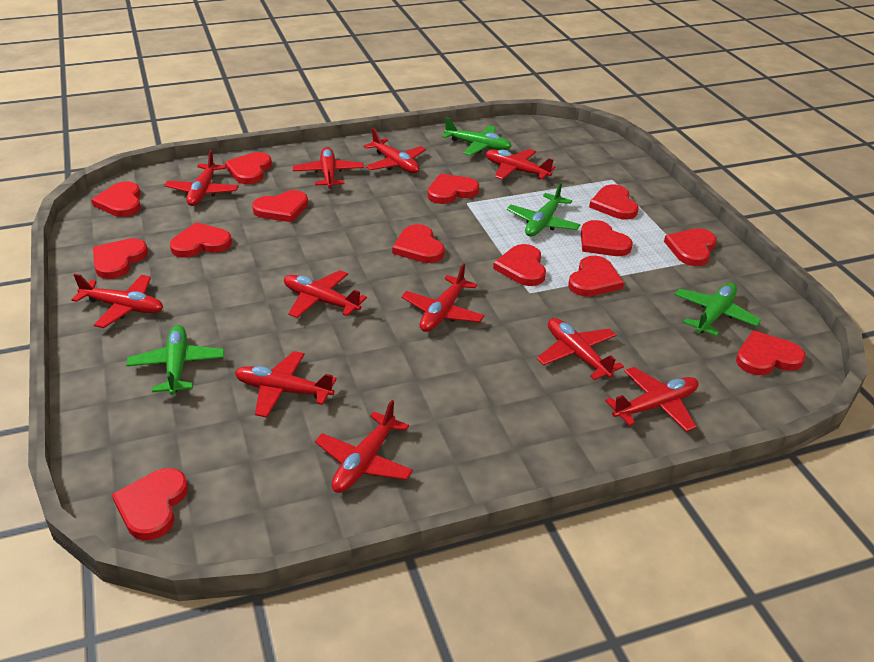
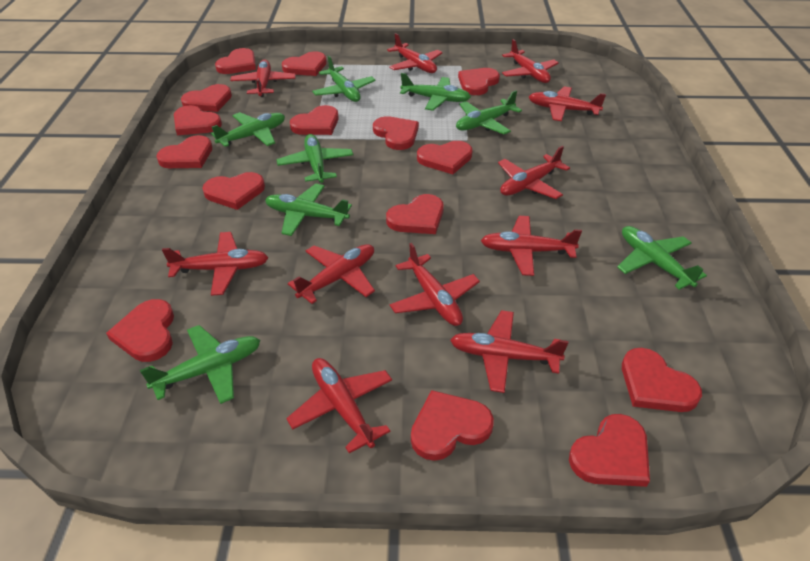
green plane: 4 -> 8
red heart: 14 -> 15

